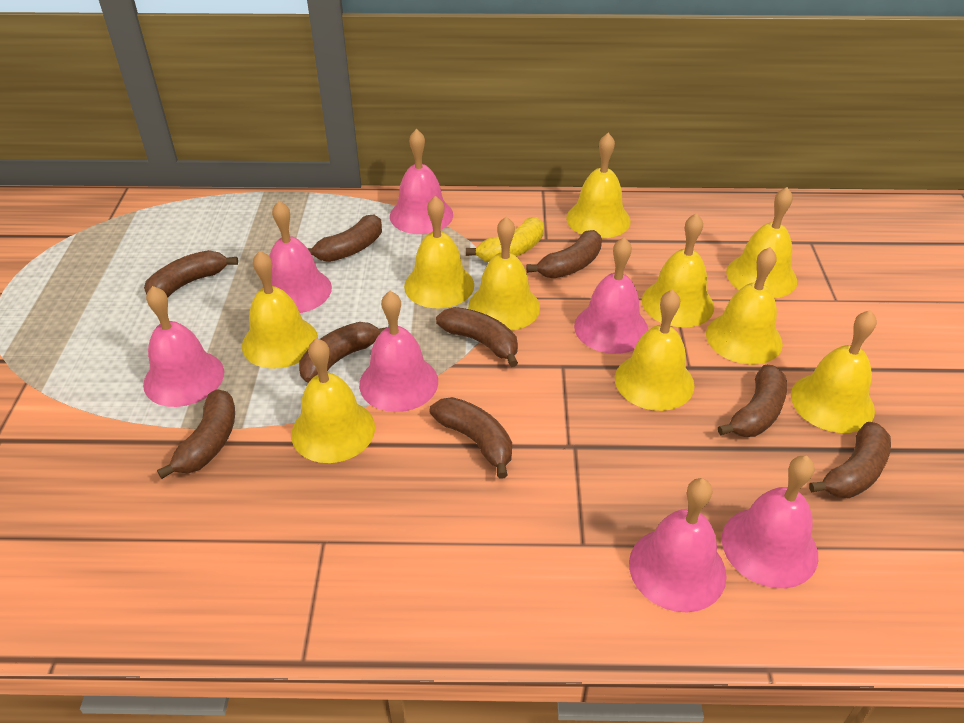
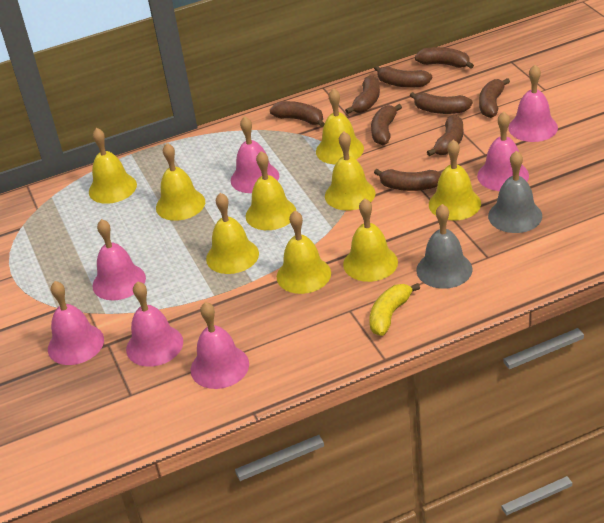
grey bell: 0 -> 2
yellow bell: 10 -> 9

